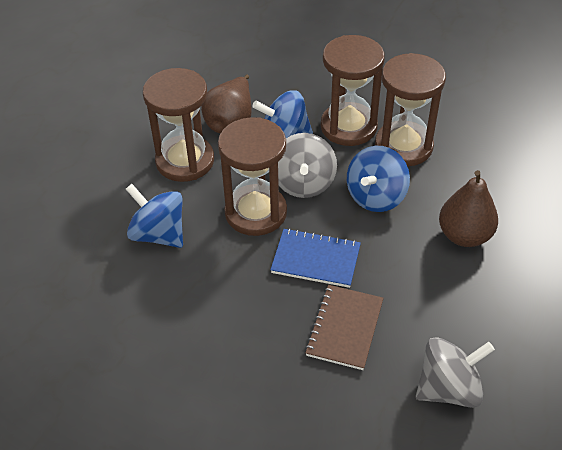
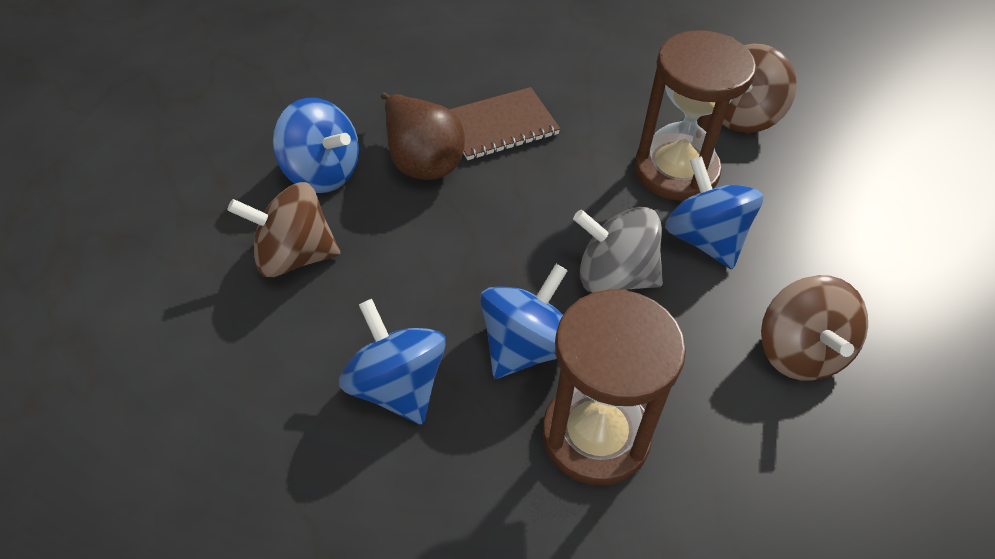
blue notebook: 1 -> 0
blue spinning top: 3 -> 4
brown hourglass: 4 -> 2
brown pear: 2 -> 1
brown spinning top: 0 -> 3
grey spinning top: 2 -> 1

